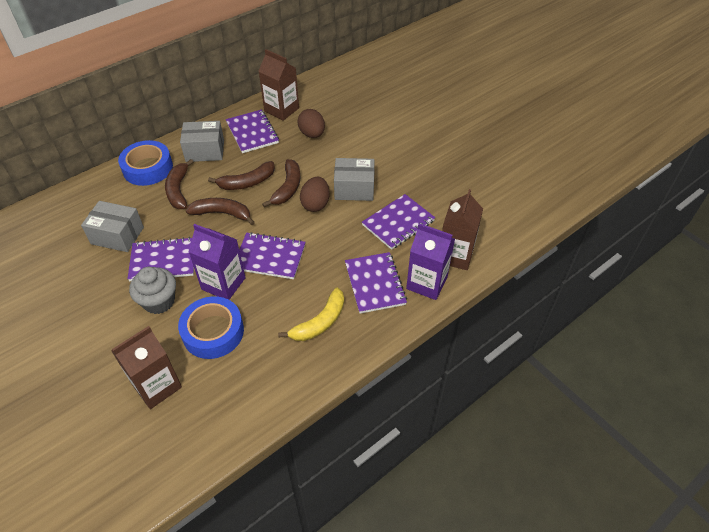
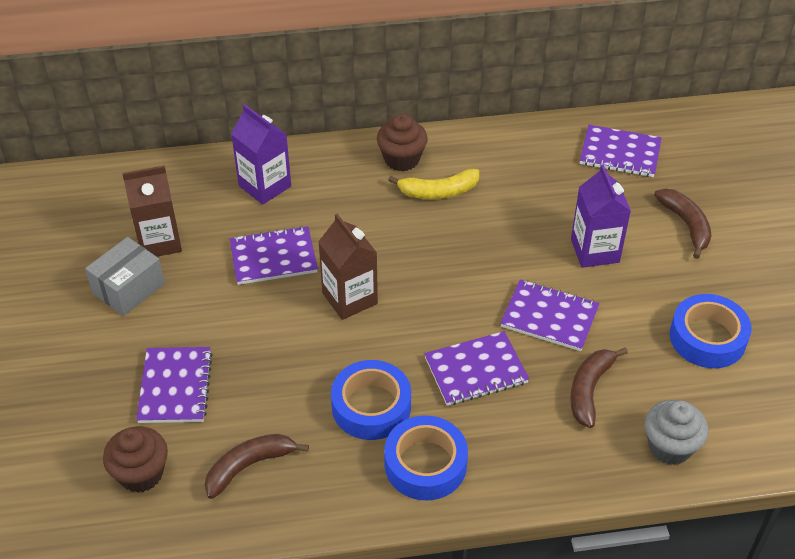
blue tape: 2 -> 3
brown banana: 4 -> 3
brown carton: 3 -> 2
brown cupcake: 0 -> 2
brown egg: 2 -> 0
grey box: 3 -> 1

